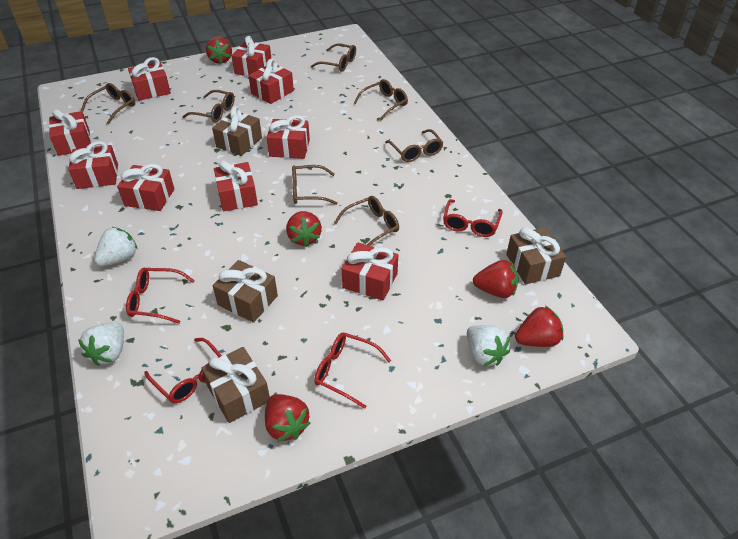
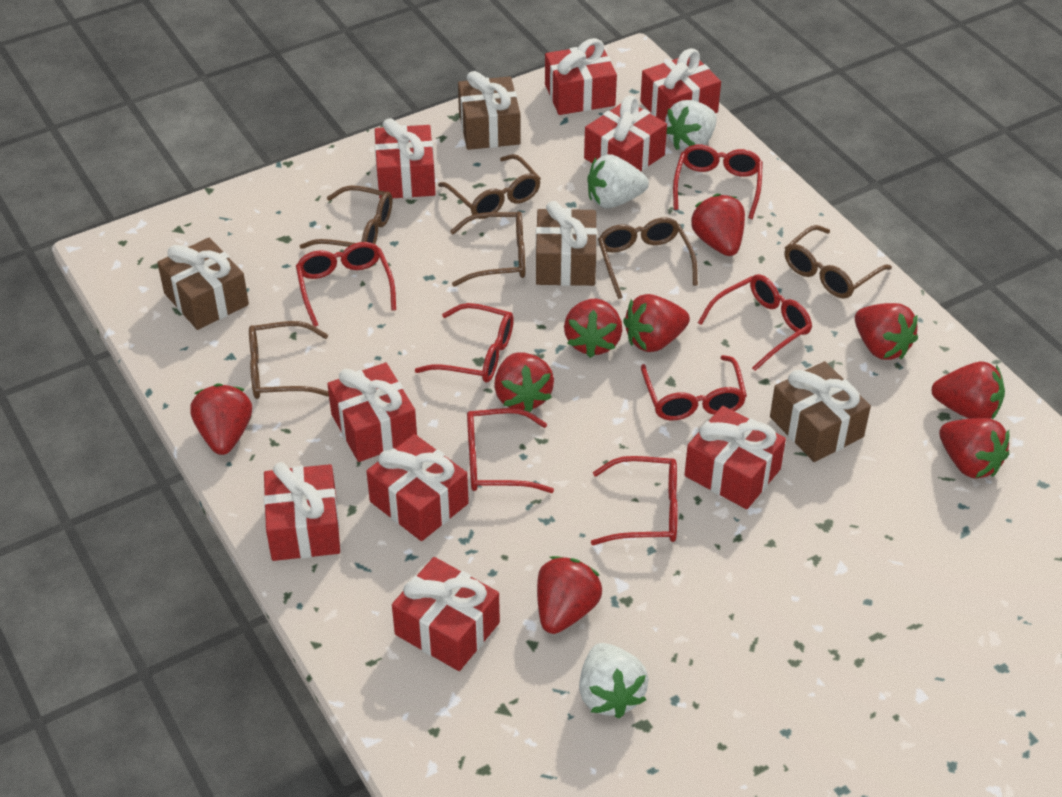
brown glasses: 7 -> 6
red glasses: 4 -> 7
red strawberry: 5 -> 9

